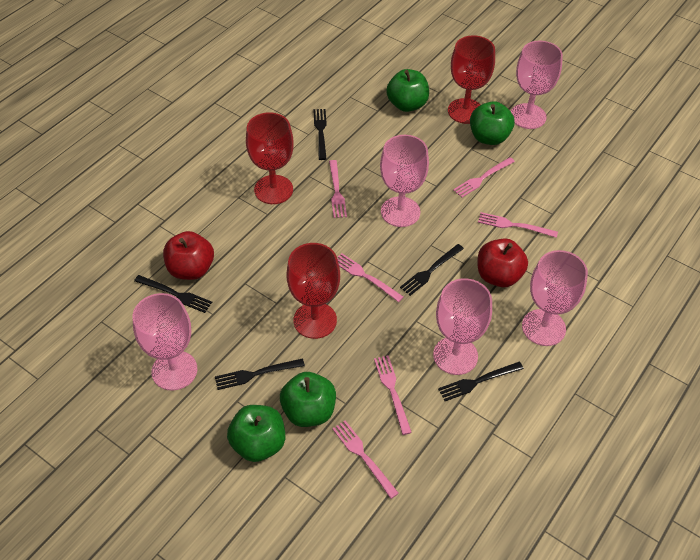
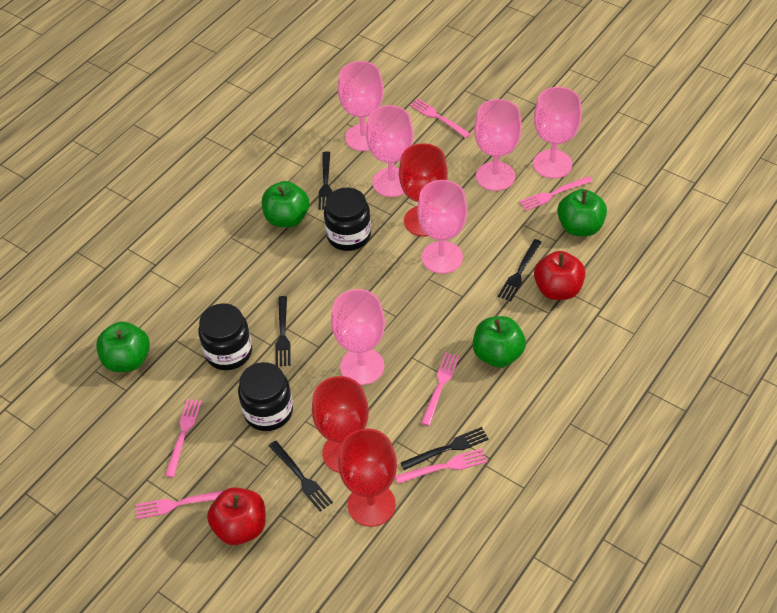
black jar: 0 -> 3
pink goblet: 5 -> 6

